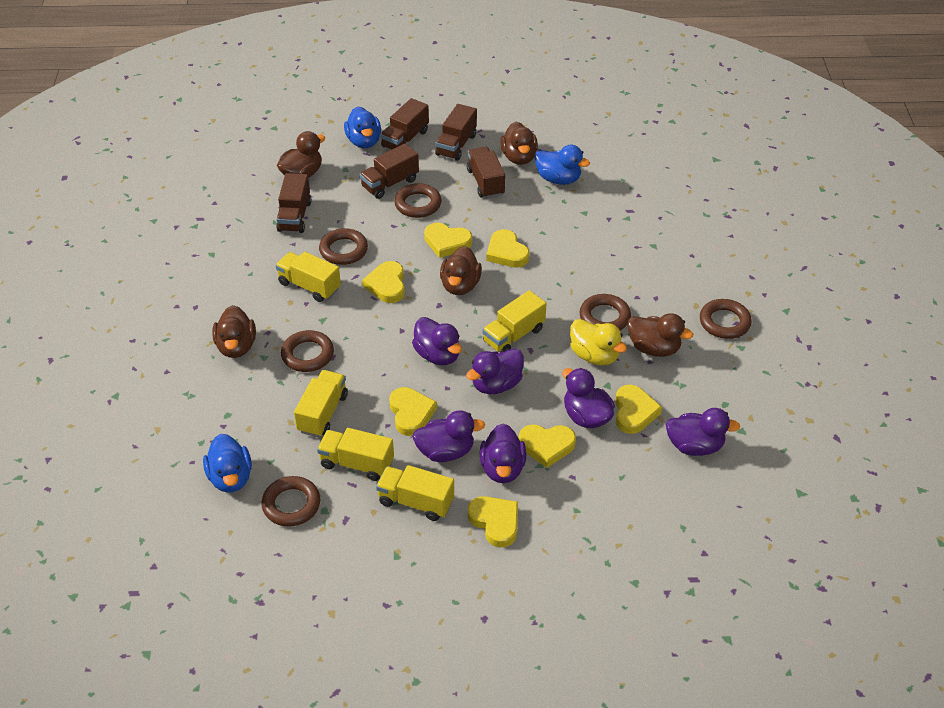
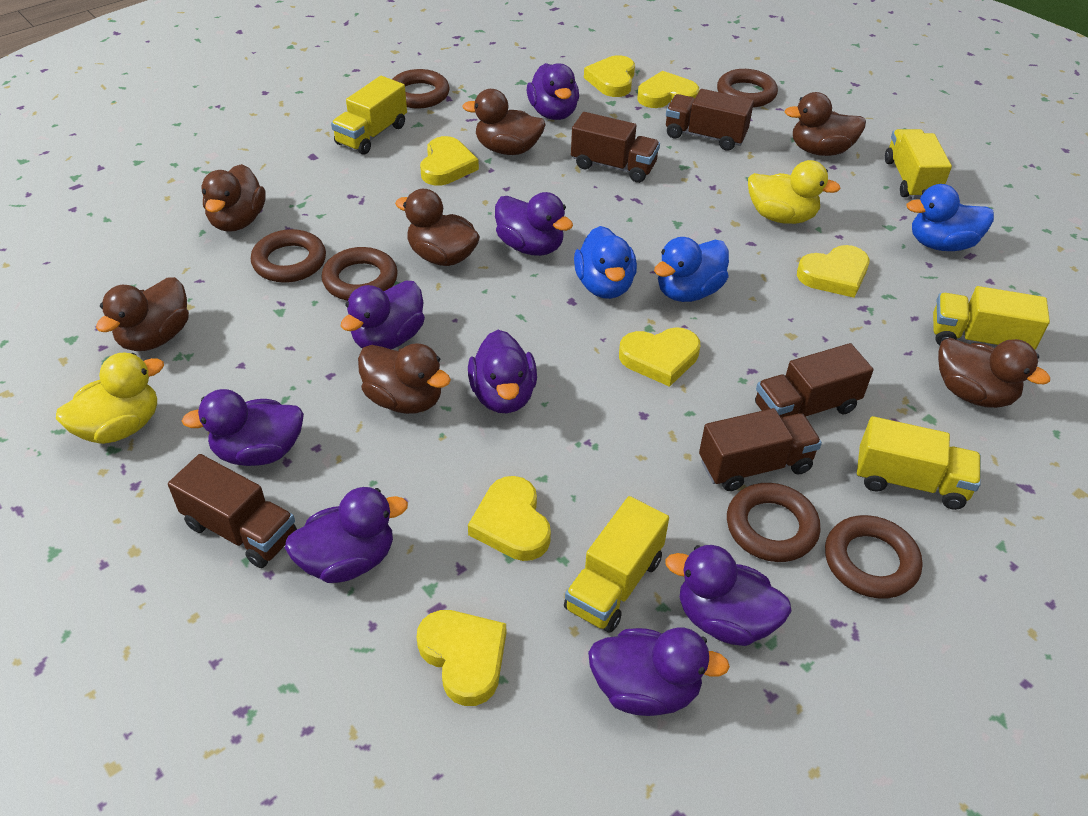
brown duck: 5 -> 7
purple duck: 6 -> 8
yellow duck: 1 -> 2

